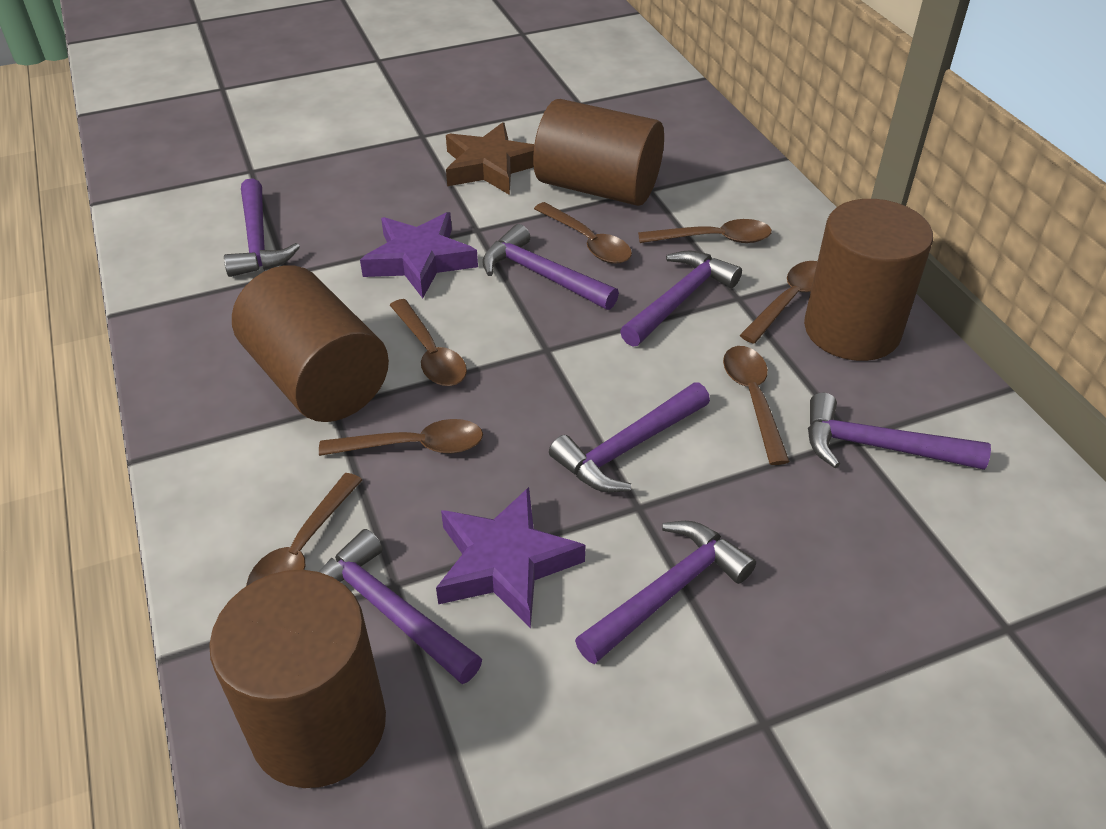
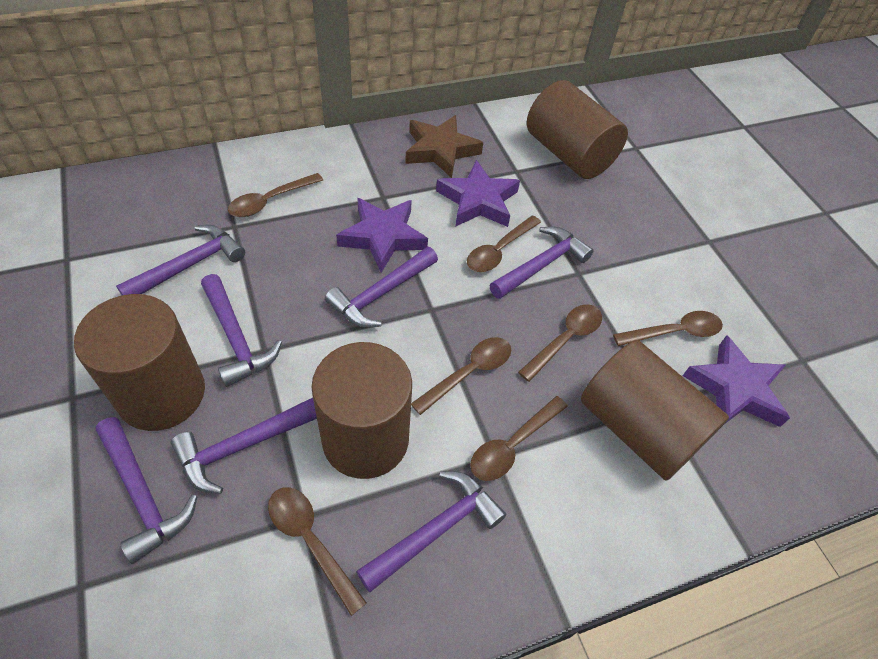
purple star: 2 -> 3

